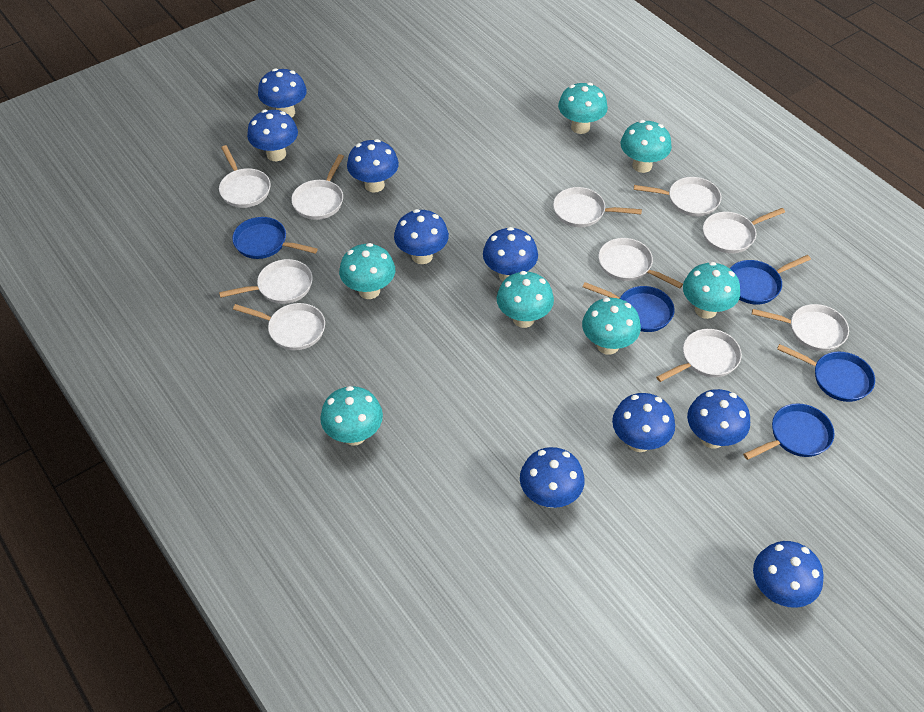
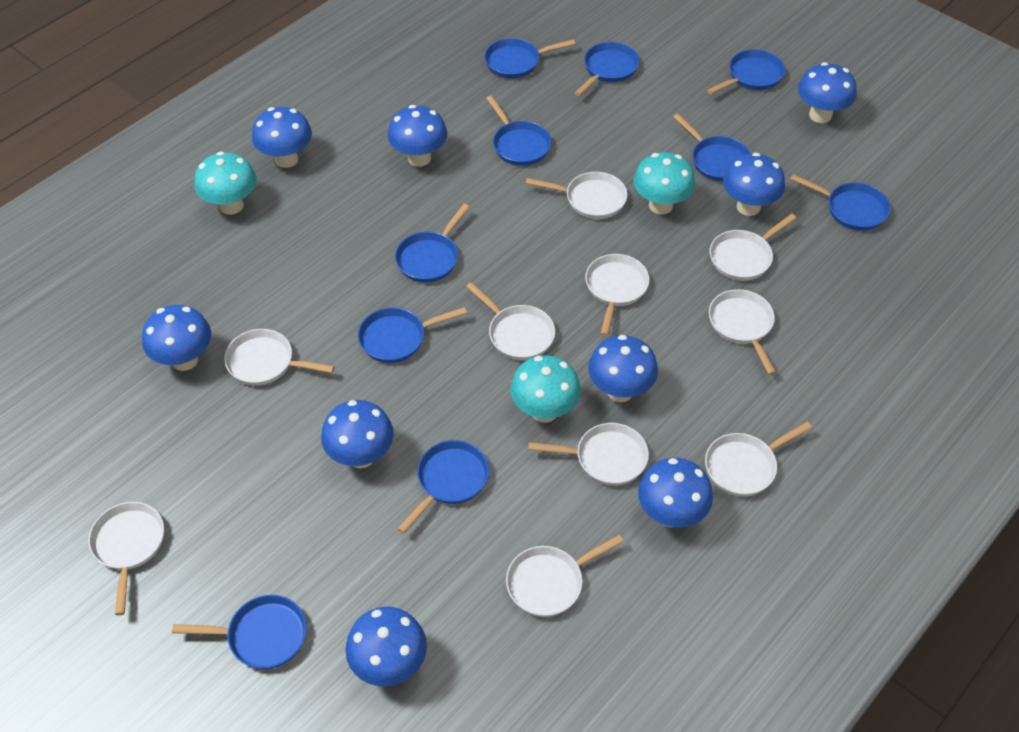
blue pan: 5 -> 10
turquoise mushroom: 7 -> 3

